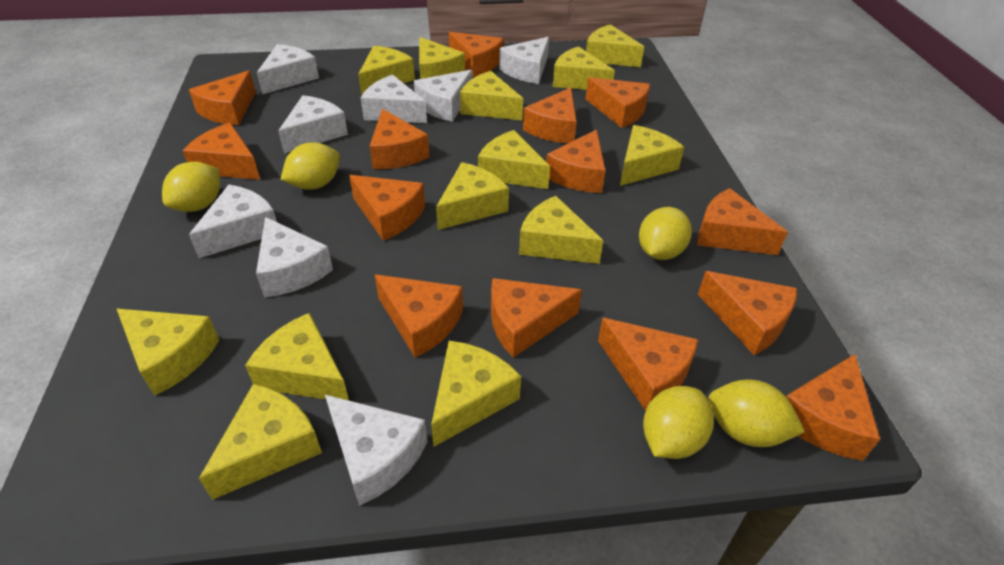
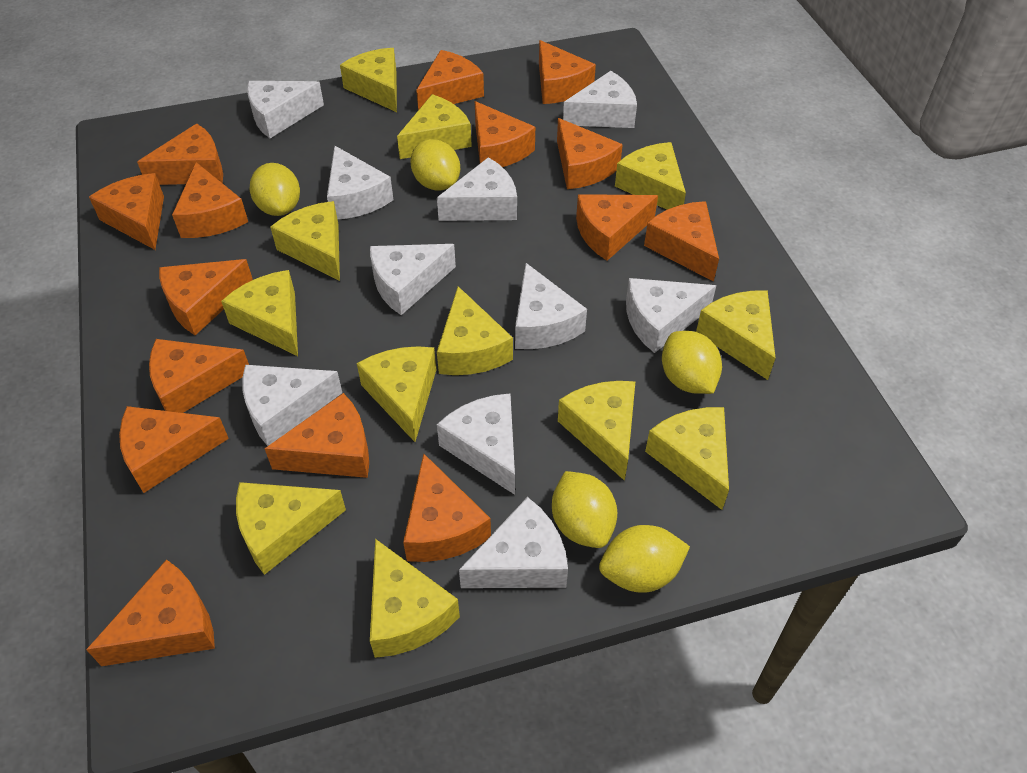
orange cheese: 14 -> 15
white cheese: 8 -> 10
yellow cheese: 13 -> 12

